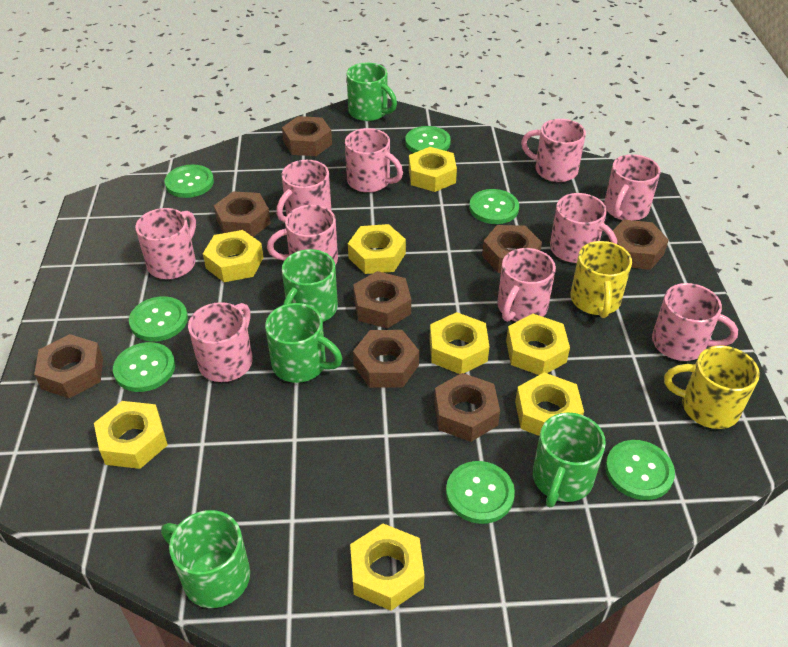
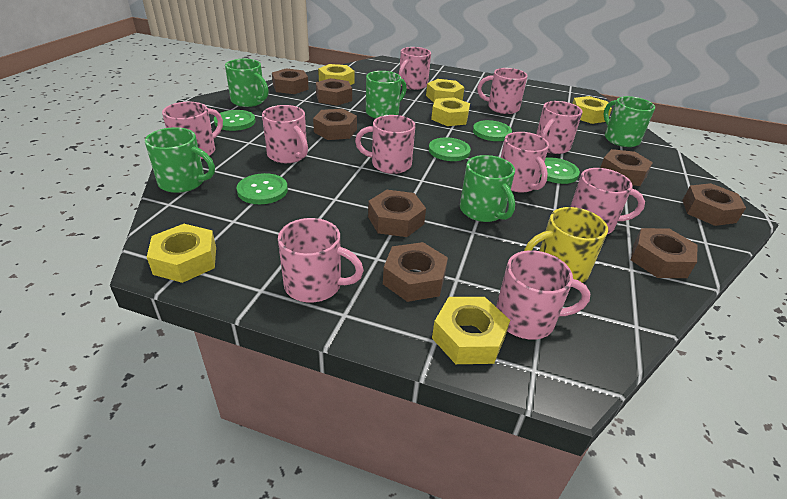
green button: 7 -> 5
yellow mug: 2 -> 1
yellow nut: 8 -> 6

